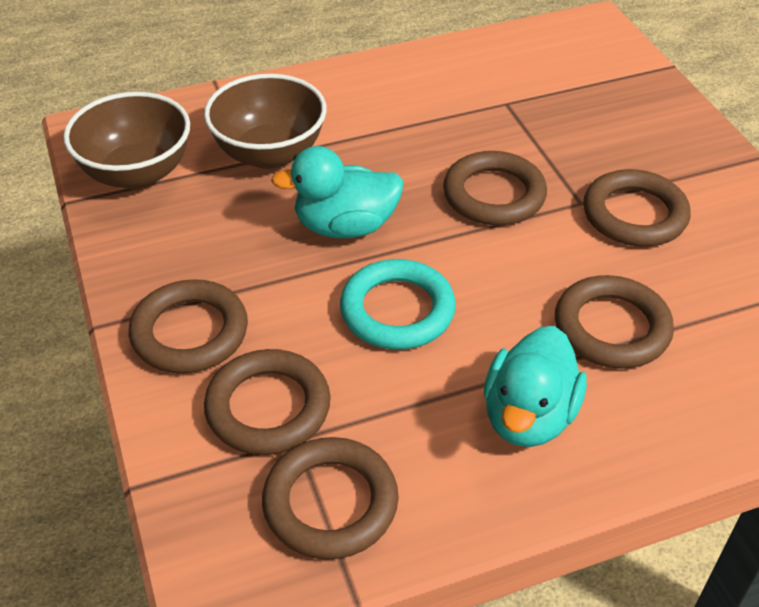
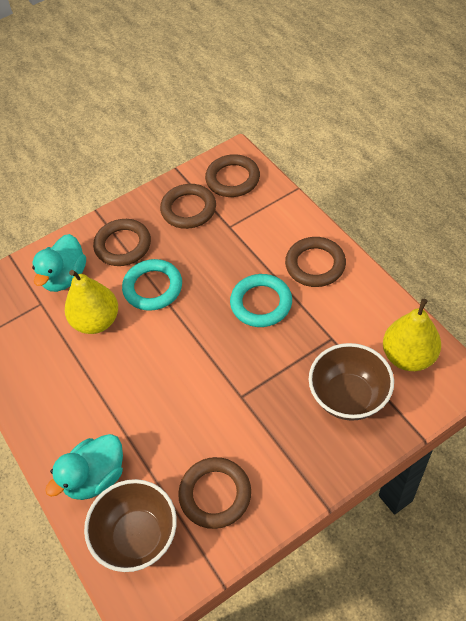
brown ring: 6 -> 5
turquoise ring: 1 -> 2
yellow pear: 0 -> 2

